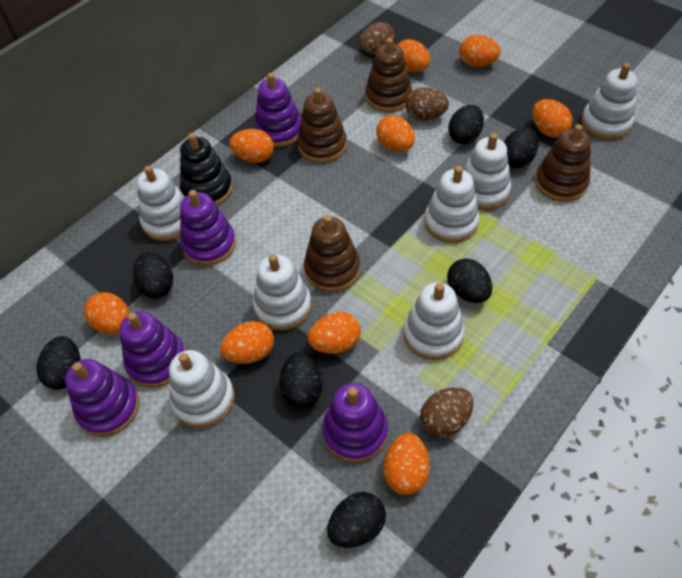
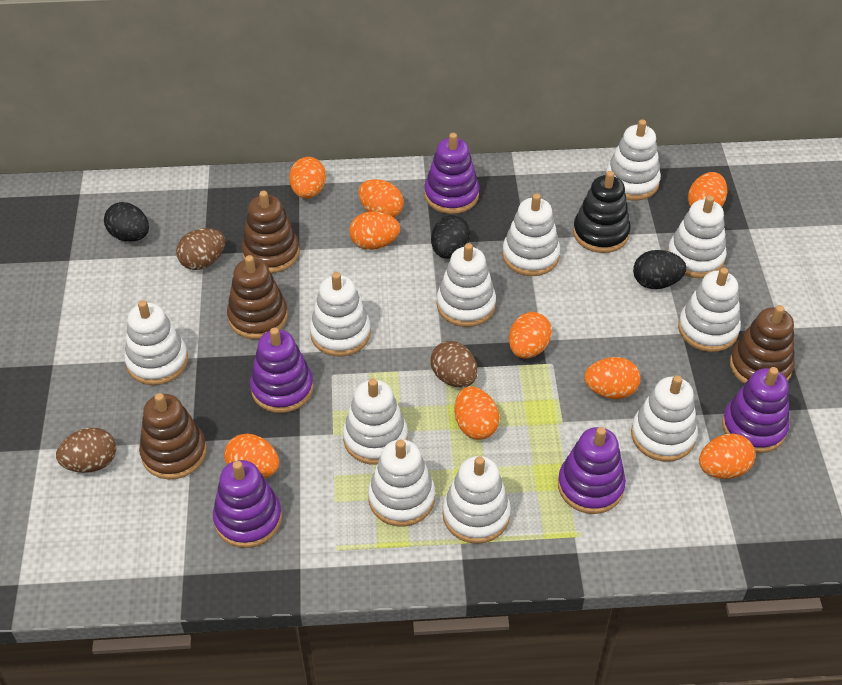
black egg: 7 -> 3
white stacking toy: 7 -> 11

